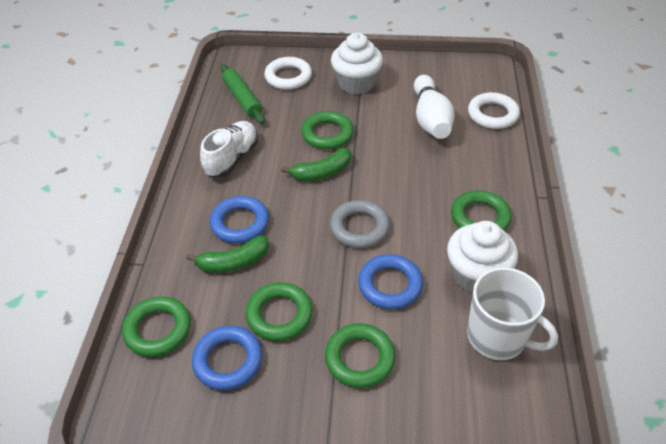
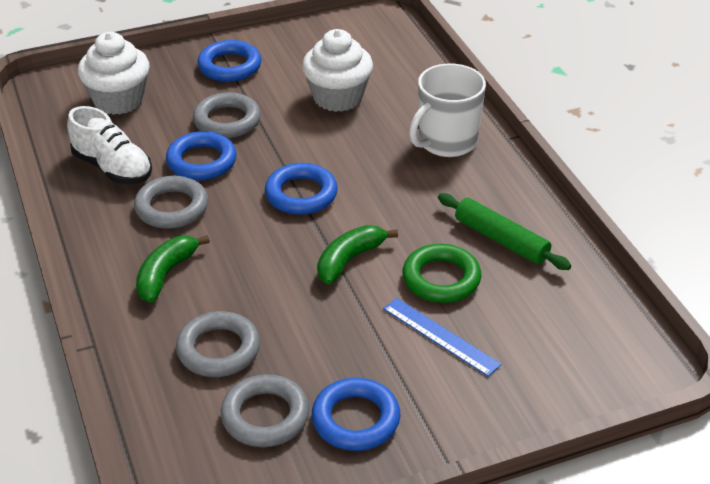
blue ring: 3 -> 4
blue ruler: 0 -> 1
green ring: 5 -> 1
grey ring: 1 -> 4
white bowling pin: 1 -> 0
white ring: 2 -> 0

